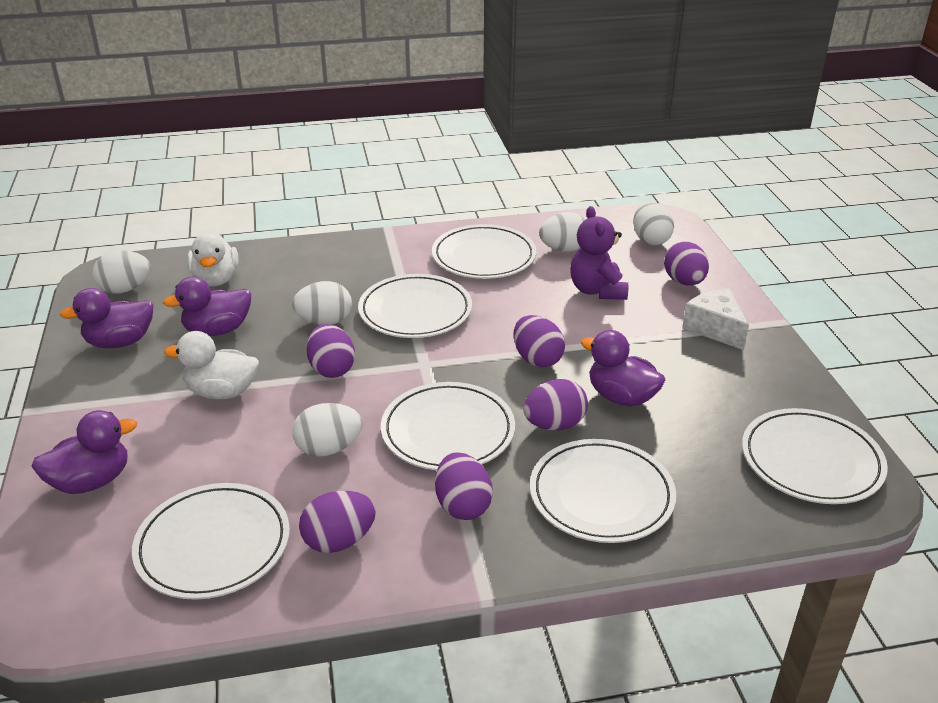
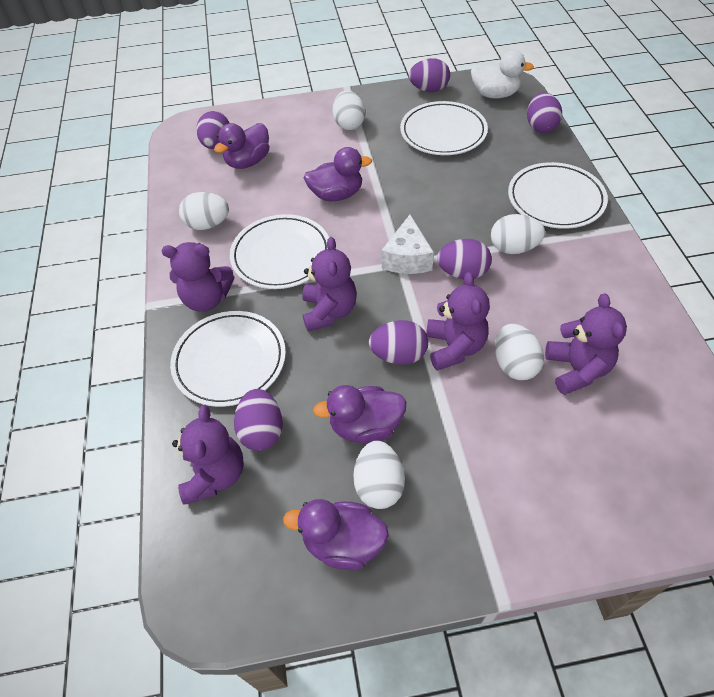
purple teddy bear: 1 -> 5
white duck: 2 -> 1
white plate: 6 -> 4

